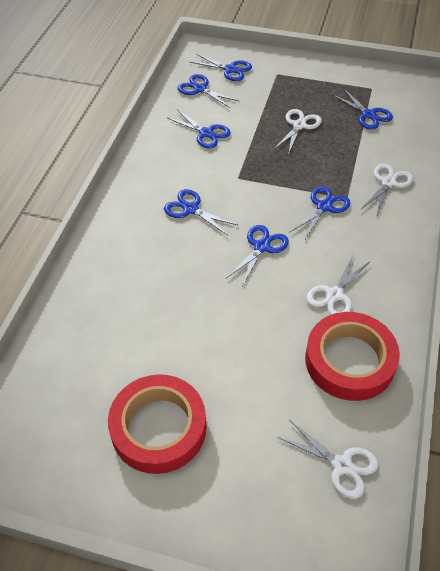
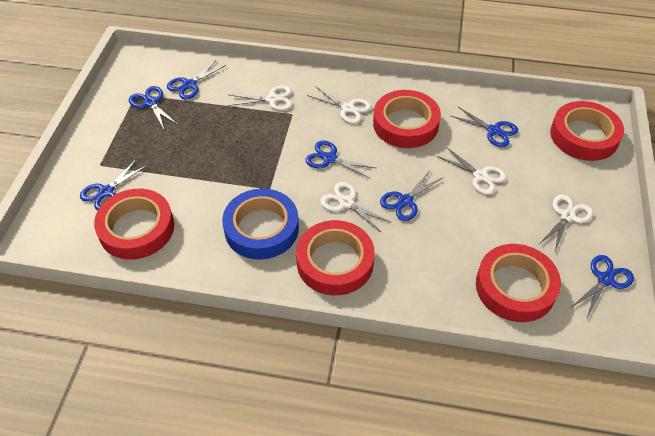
blue tape: 0 -> 1
red tape: 2 -> 5
white scissors: 4 -> 5

